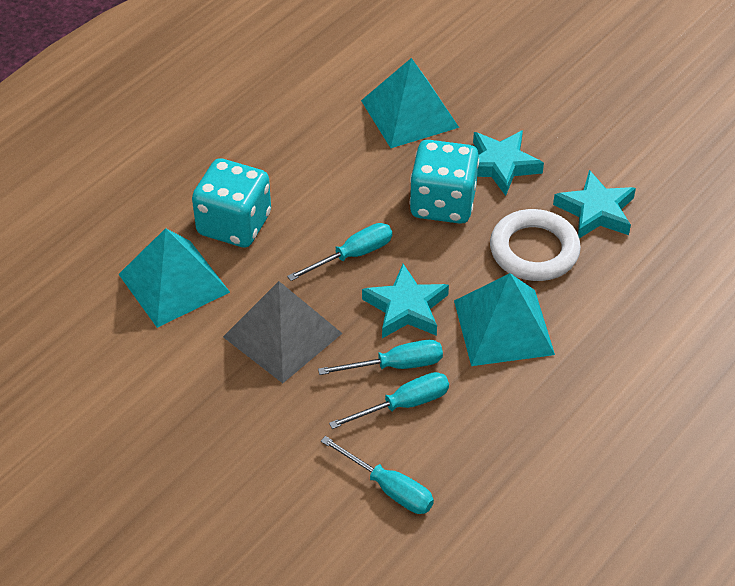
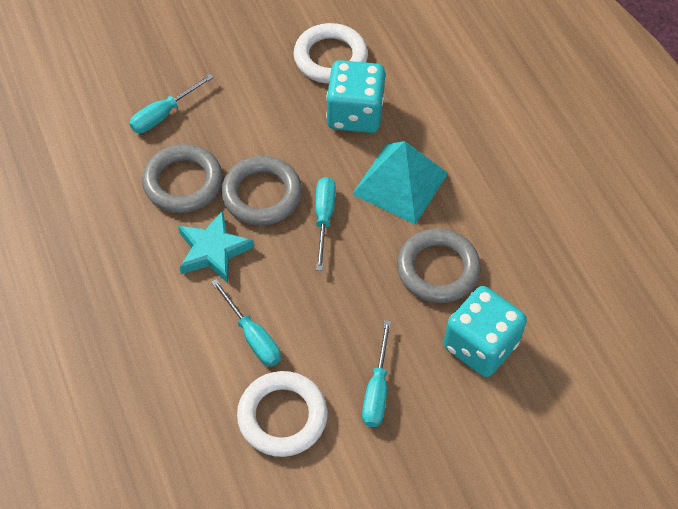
grey pyramid: 1 -> 0
grey ring: 0 -> 3
turquoise pyramid: 3 -> 1
turquoise star: 3 -> 1
white ring: 1 -> 2

